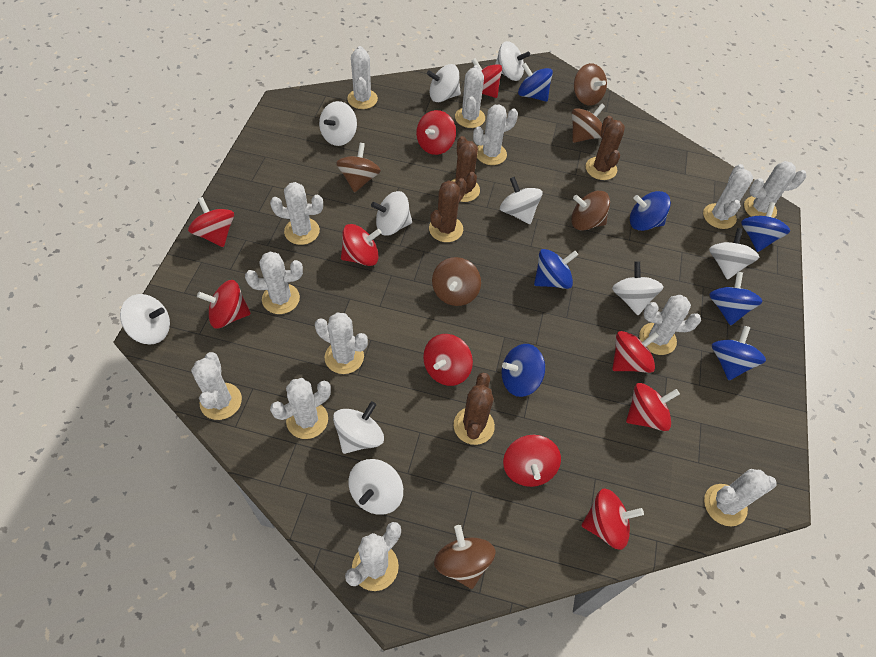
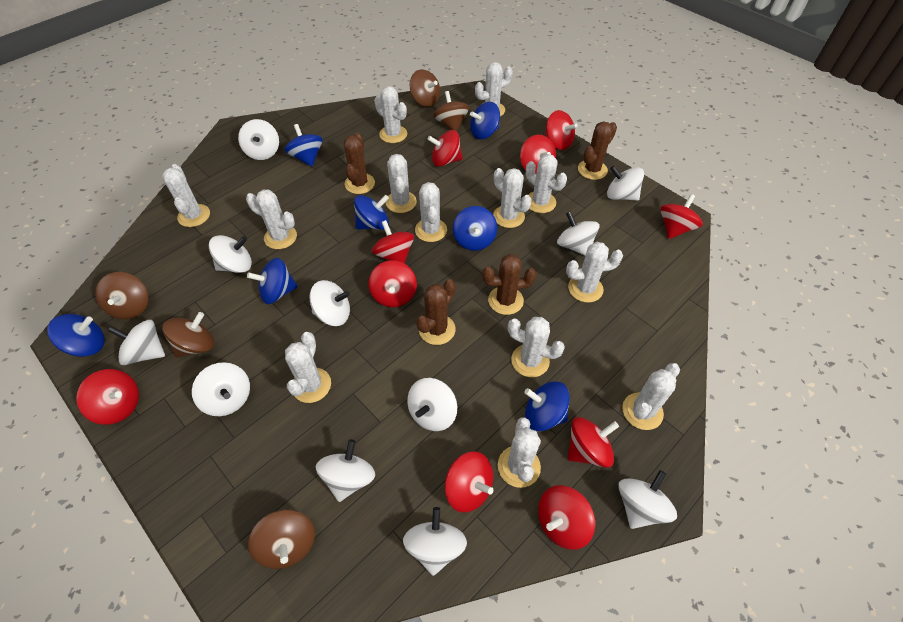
brown spinning top: 6 -> 5
white spinning top: 10 -> 11

